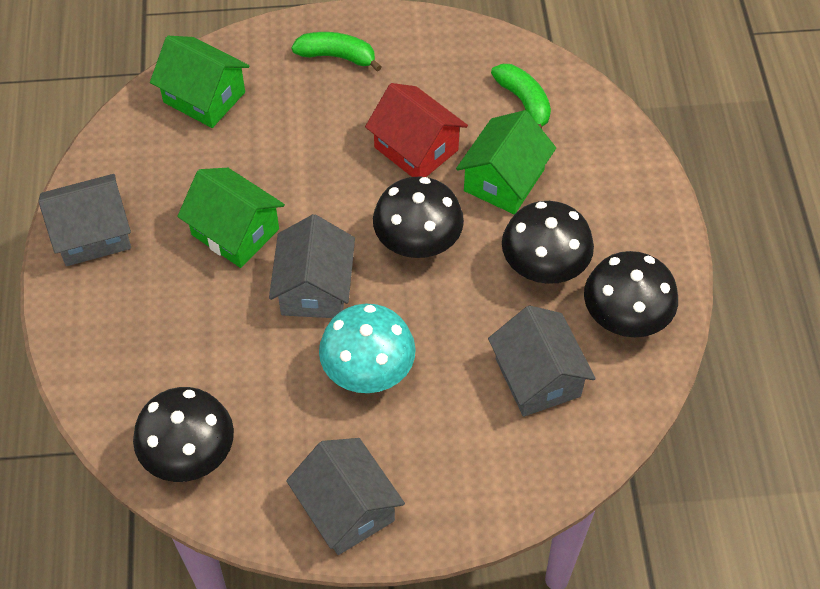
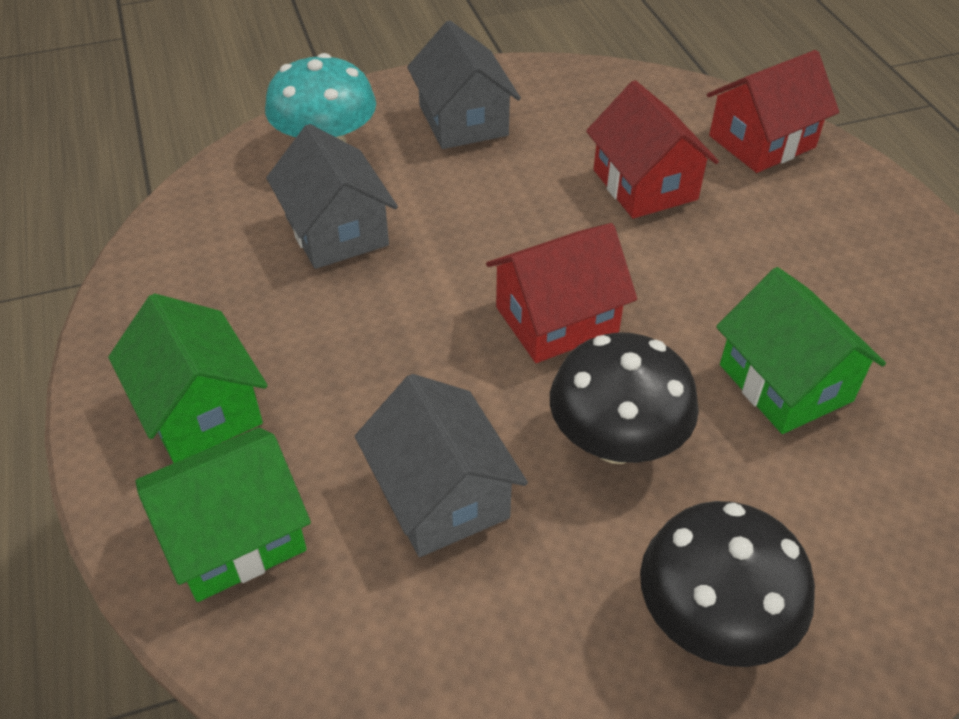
black mushroom: 4 -> 2
green banana: 2 -> 0
grey house: 4 -> 3
red house: 1 -> 3

